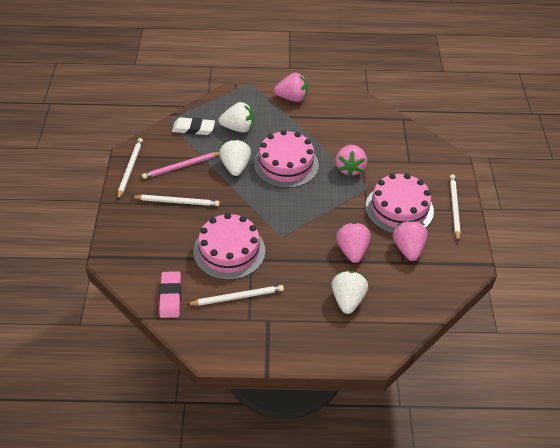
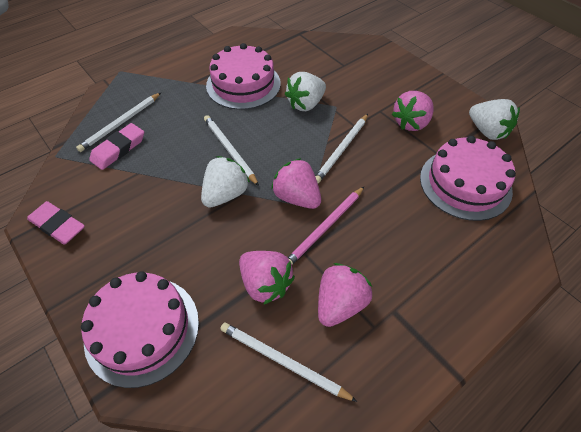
pink eraser: 1 -> 2
white eraser: 1 -> 0

